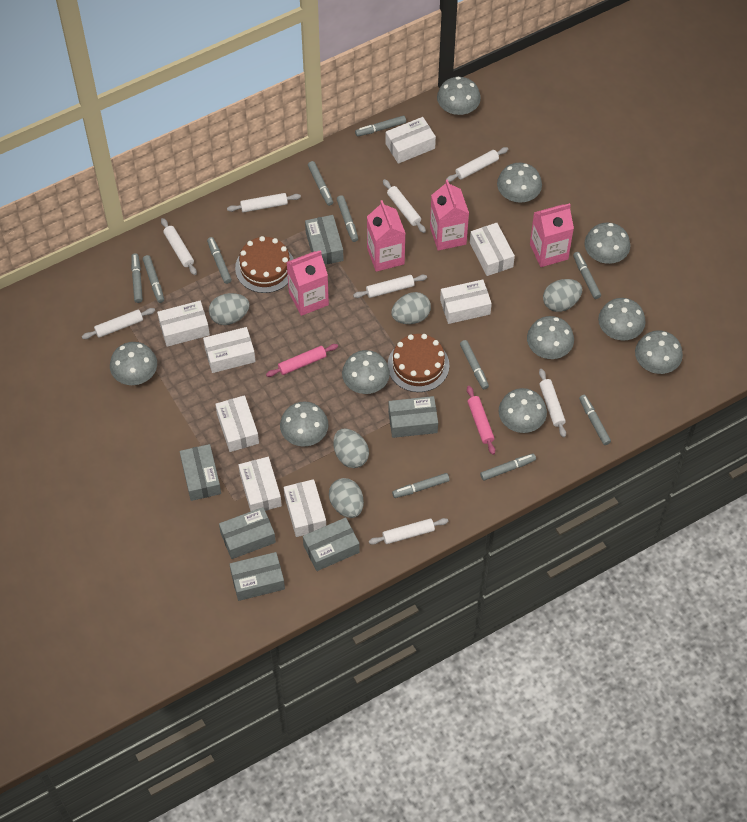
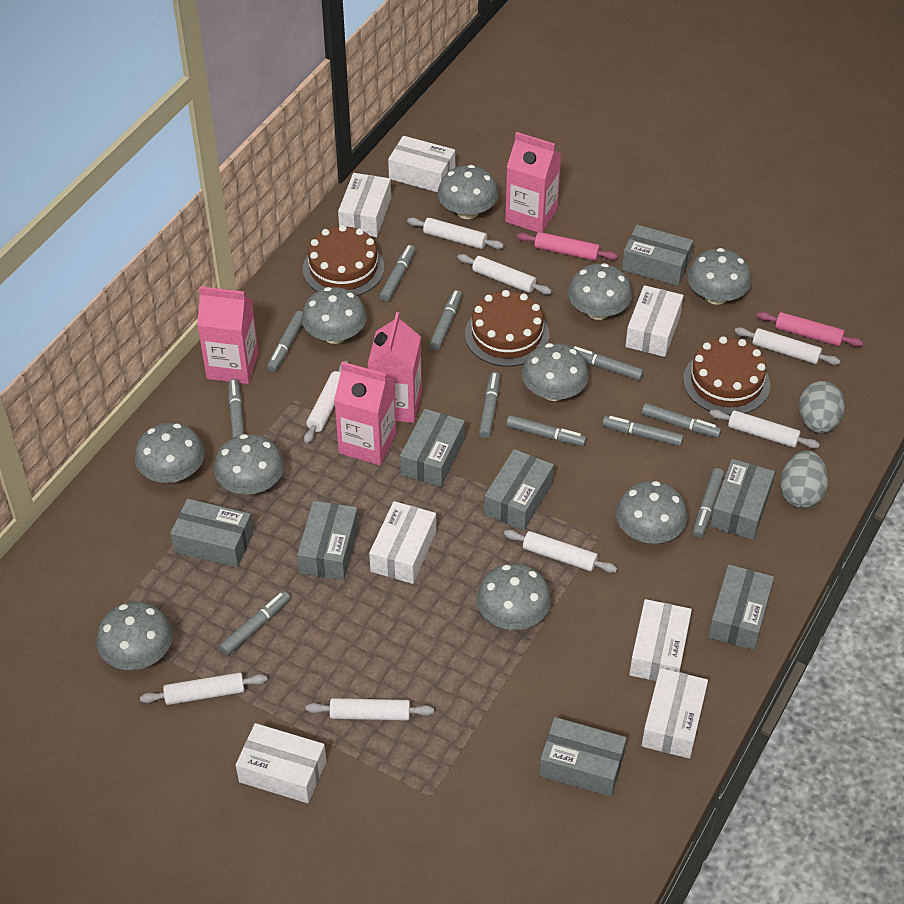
brown cake: 2 -> 3
grey box: 6 -> 8
grey egg: 5 -> 2
white box: 8 -> 7

